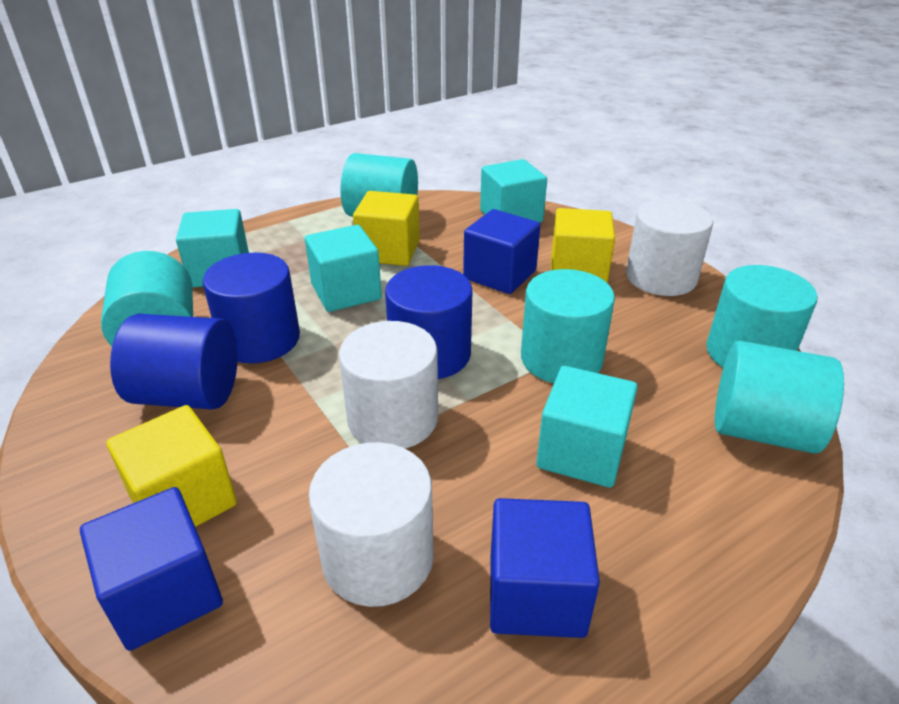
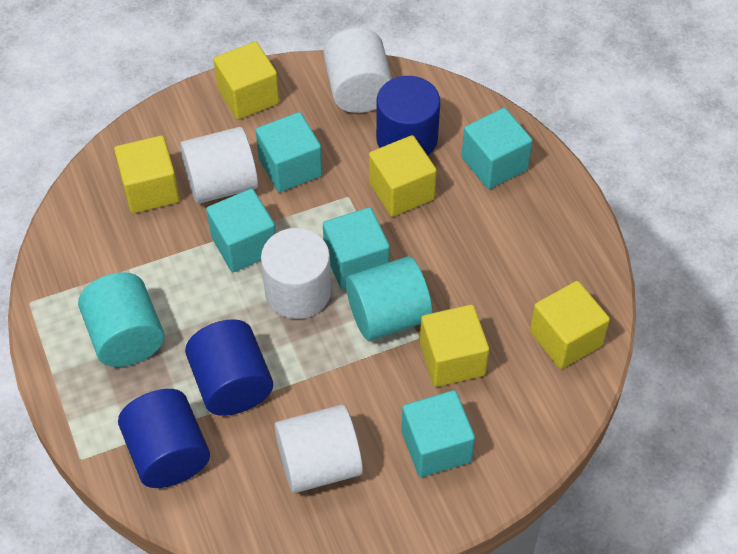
blue cube: 3 -> 0
turquoise cube: 4 -> 5
turquoise cylinder: 5 -> 2
white cylinder: 3 -> 4
yellow cube: 3 -> 5

